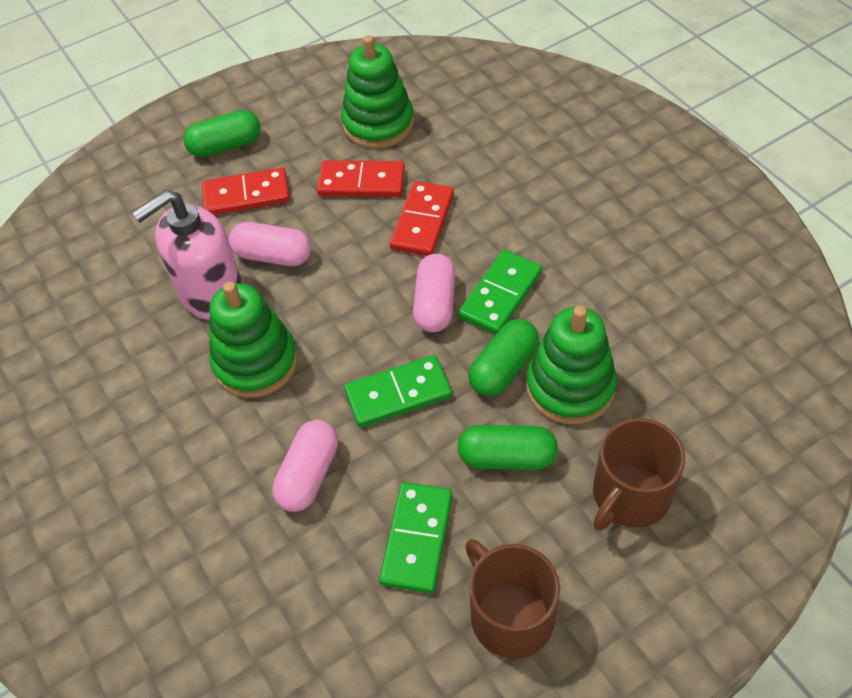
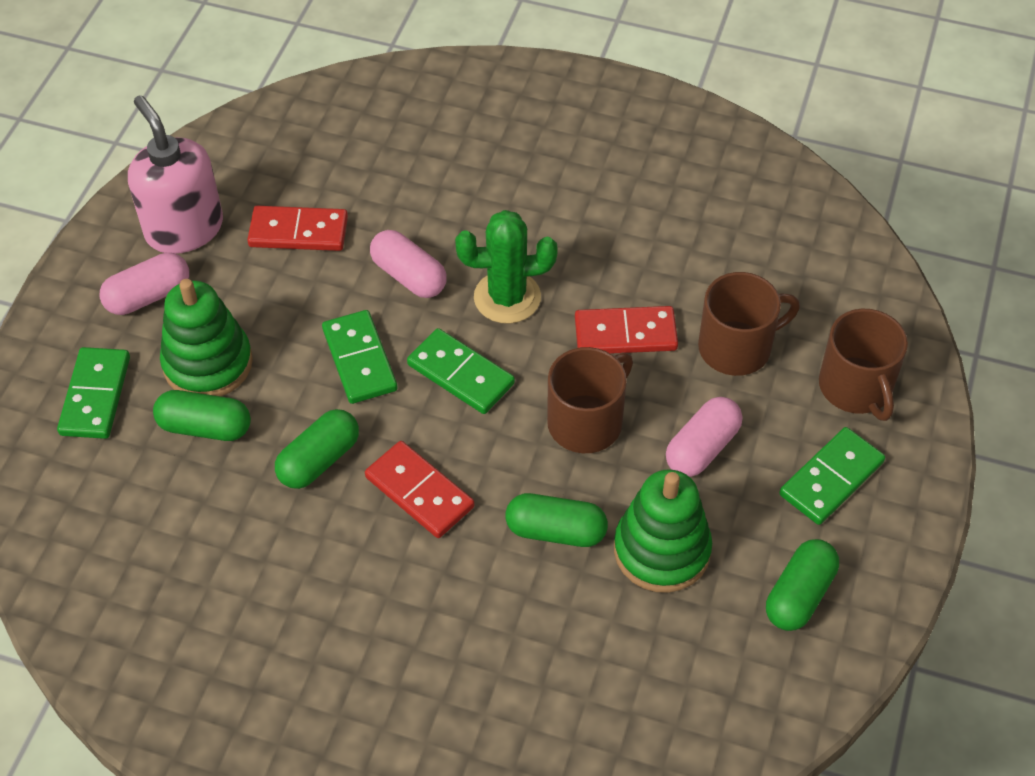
brown mug: 2 -> 3
green cactus: 0 -> 1
green capsule: 3 -> 4
green domino: 3 -> 4
green stacking toy: 3 -> 2

